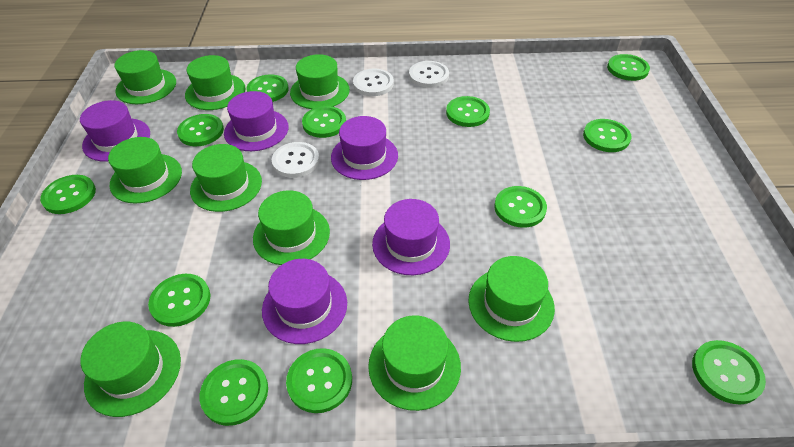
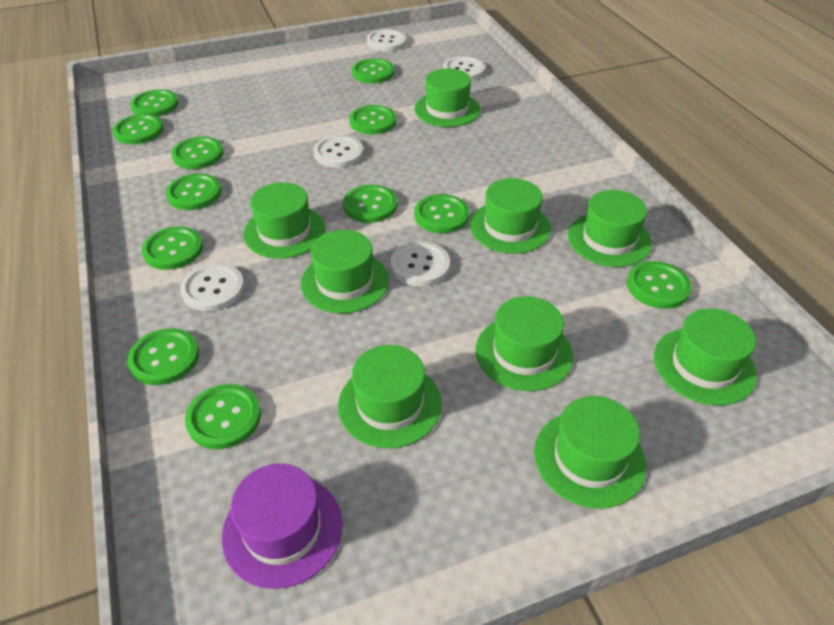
purple hat: 5 -> 1
white button: 3 -> 5

